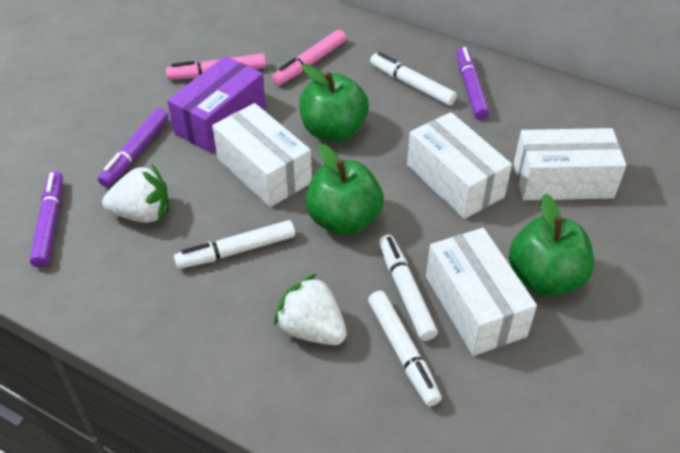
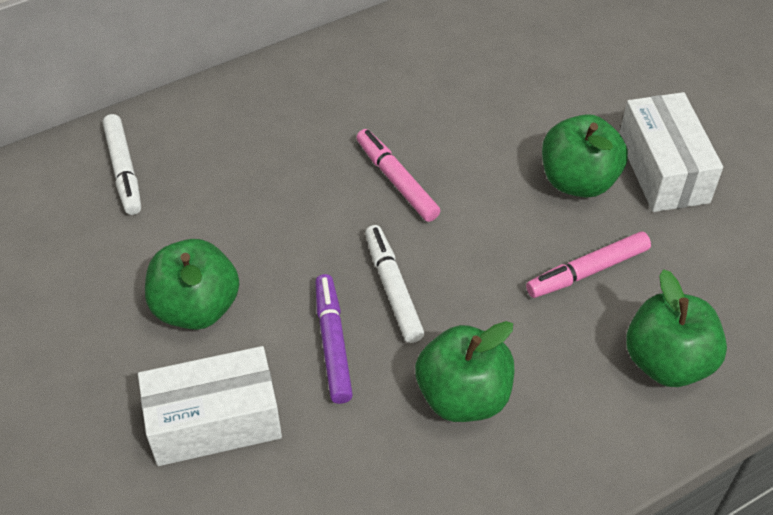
green apple: 3 -> 4
purple box: 1 -> 0
purple marker: 3 -> 1
white box: 4 -> 2
white marker: 4 -> 2
white strawberry: 2 -> 0

